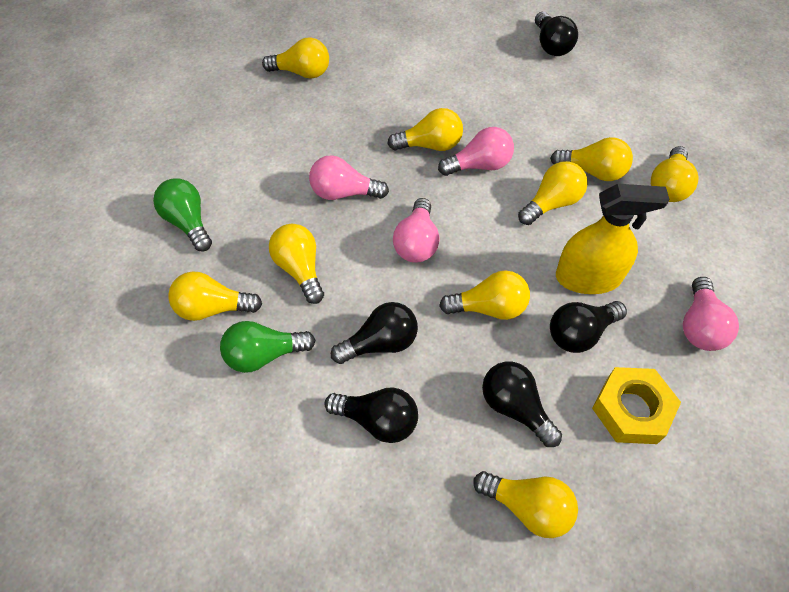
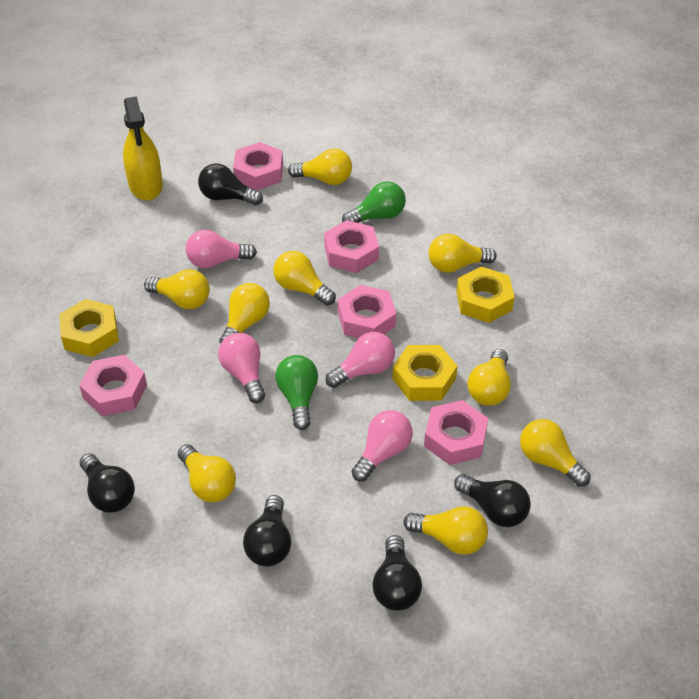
pink nut: 0 -> 5
yellow nut: 1 -> 3

